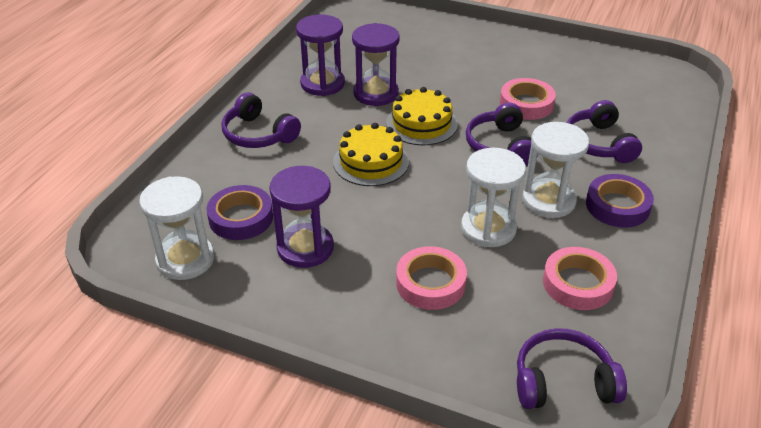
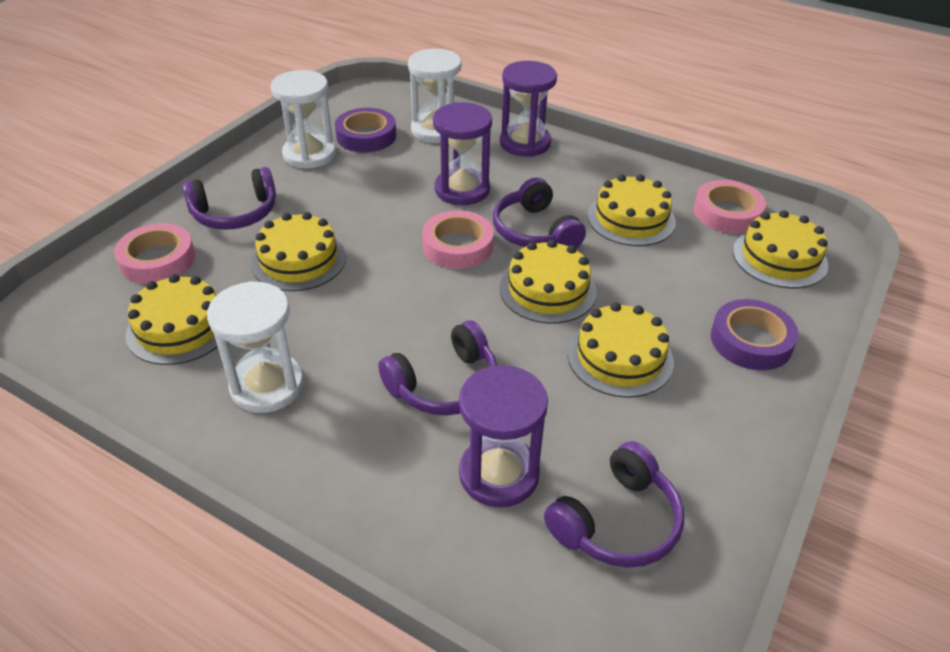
yellow cake: 2 -> 6

